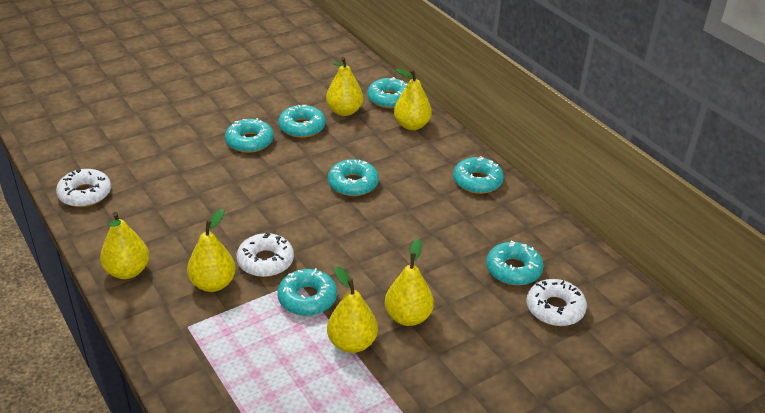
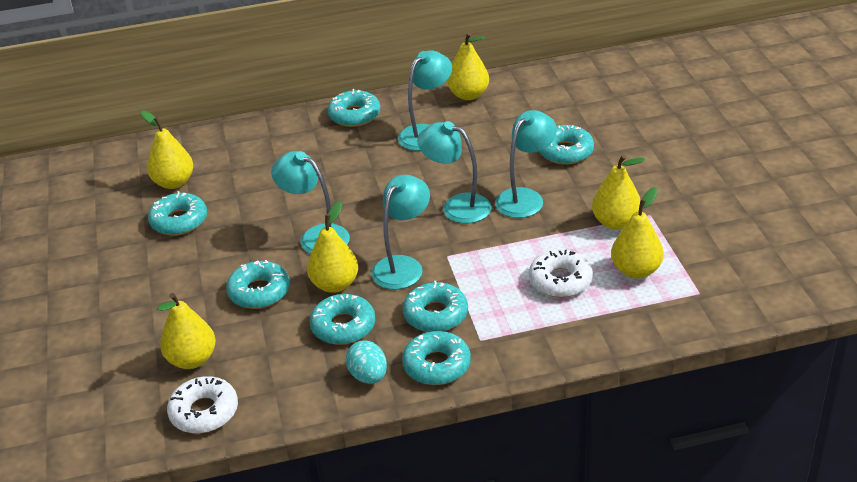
turquoise egg: 0 -> 1
turquoise lamp: 0 -> 5
white donut: 3 -> 2

